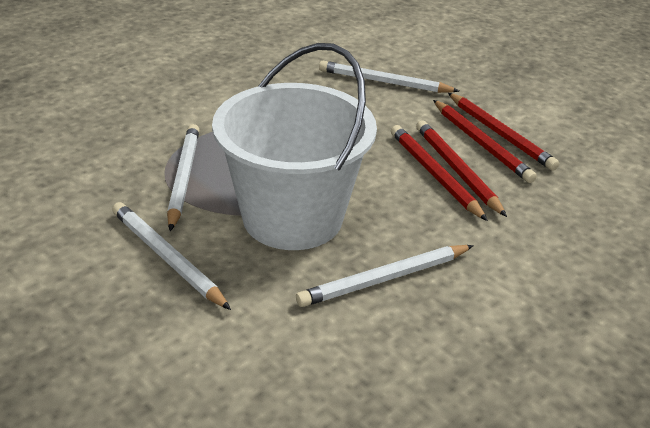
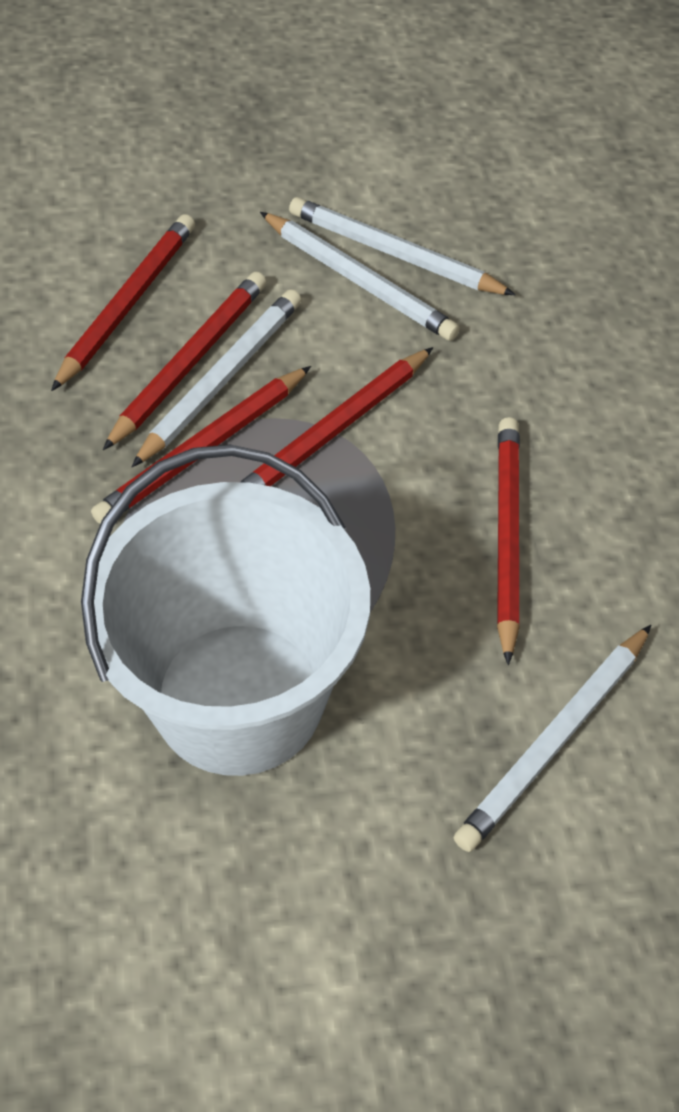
red pencil: 4 -> 5

